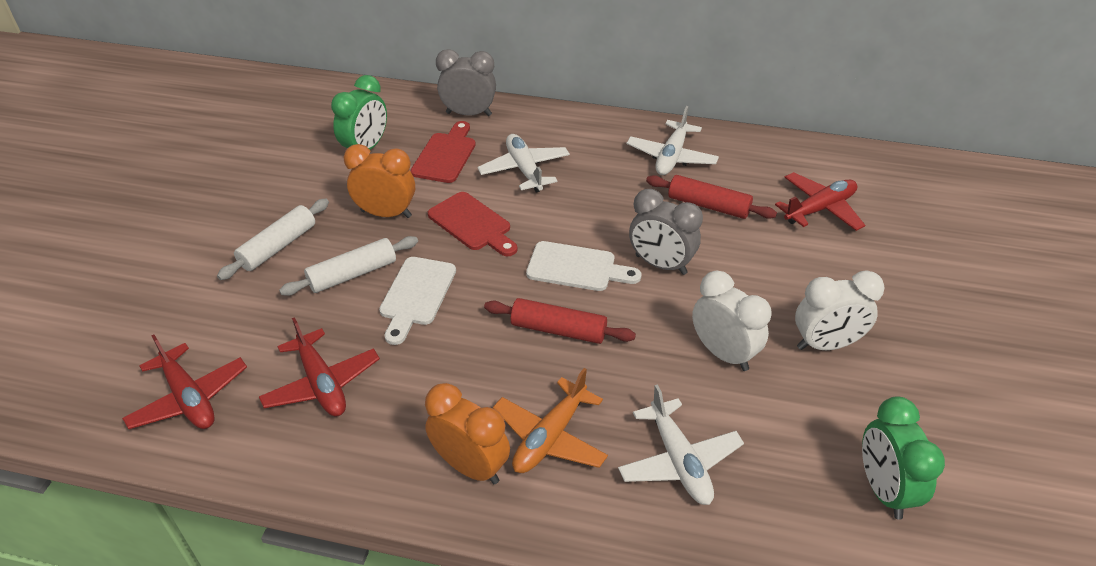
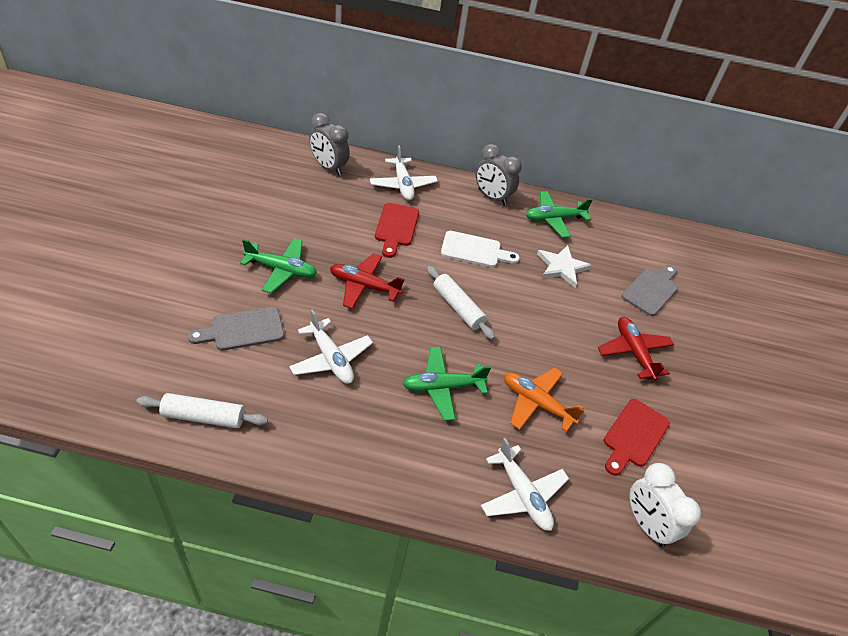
green clock: 2 -> 0
green plane: 0 -> 3
grey cutting board: 0 -> 2
orange clock: 2 -> 0
red plane: 3 -> 2
red rolling pin: 2 -> 0
white clock: 2 -> 1
white cutting board: 2 -> 1
white star: 0 -> 1

